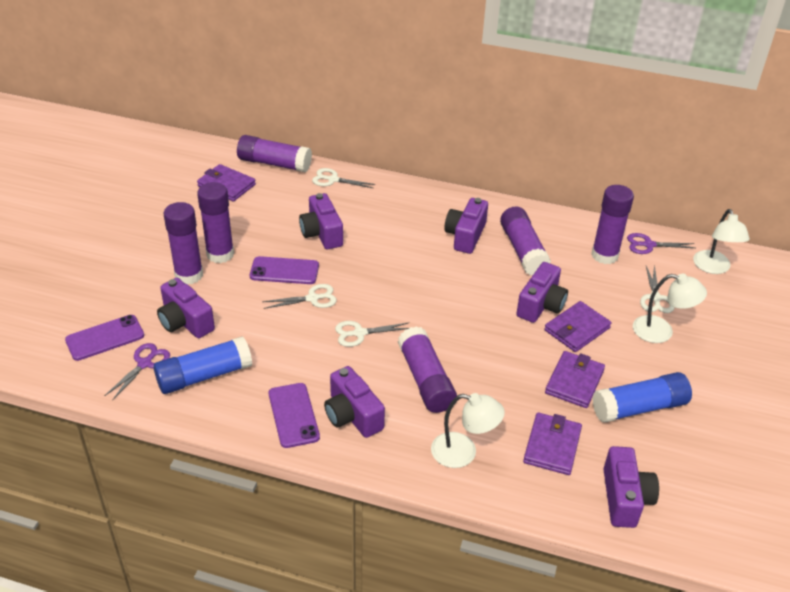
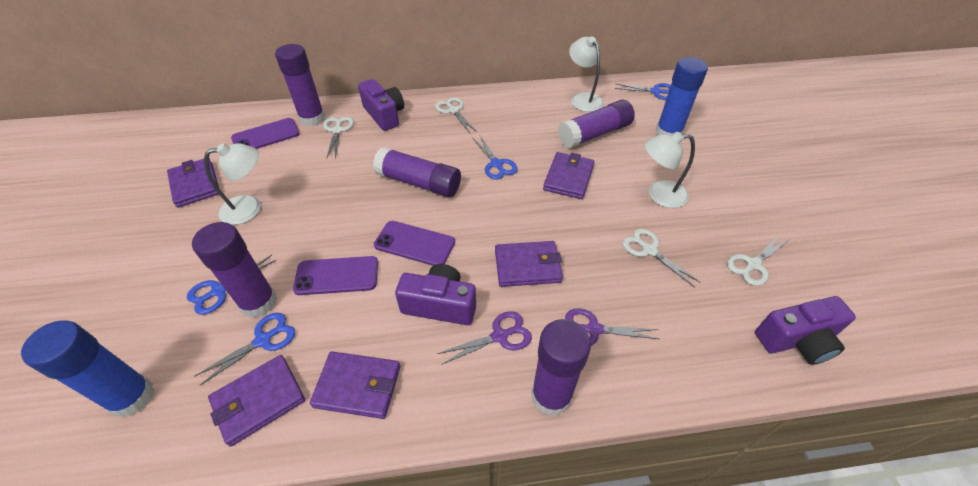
blue scissors: 0 -> 4
purple camera: 6 -> 3
purple glue stick: 6 -> 5
purple wallet: 4 -> 5

